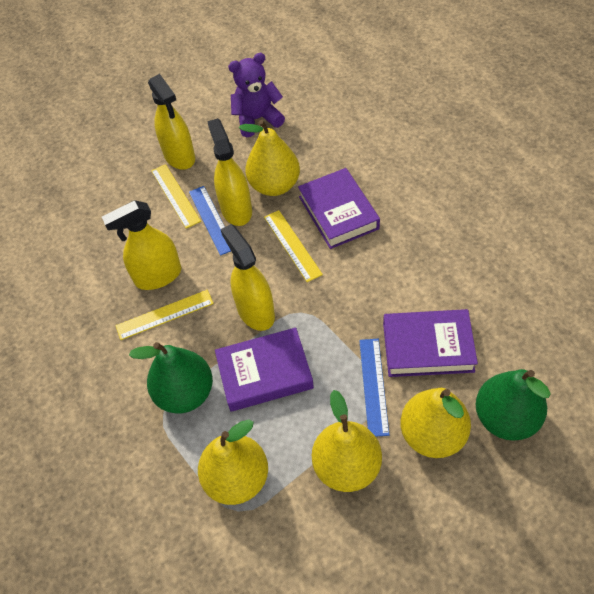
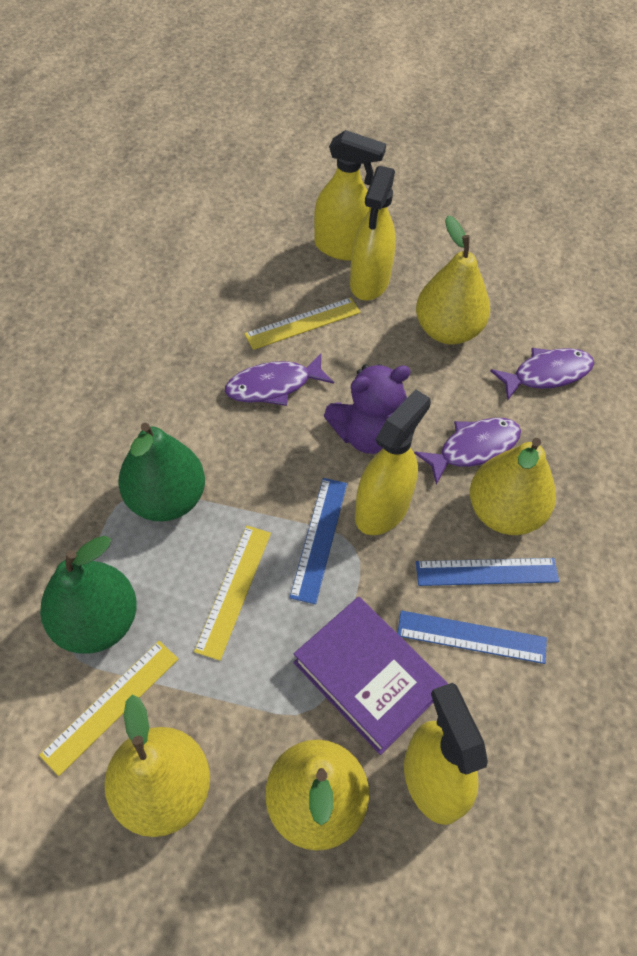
blue ruler: 2 -> 3
purple book: 3 -> 1
purple fish: 0 -> 3

